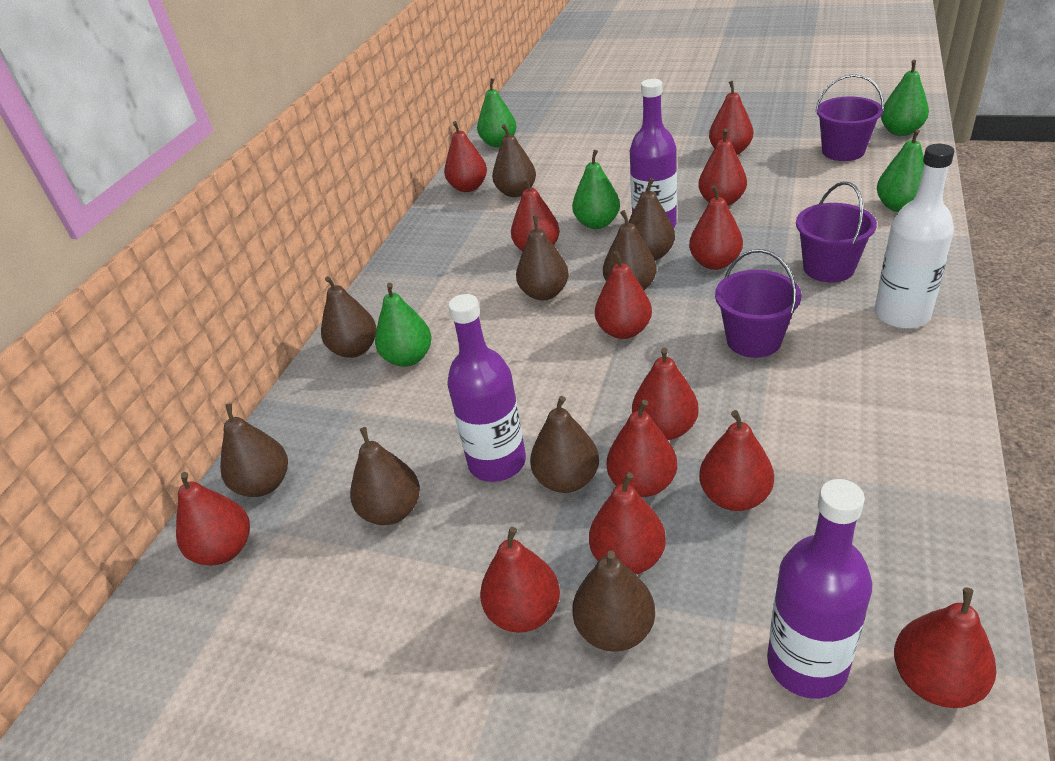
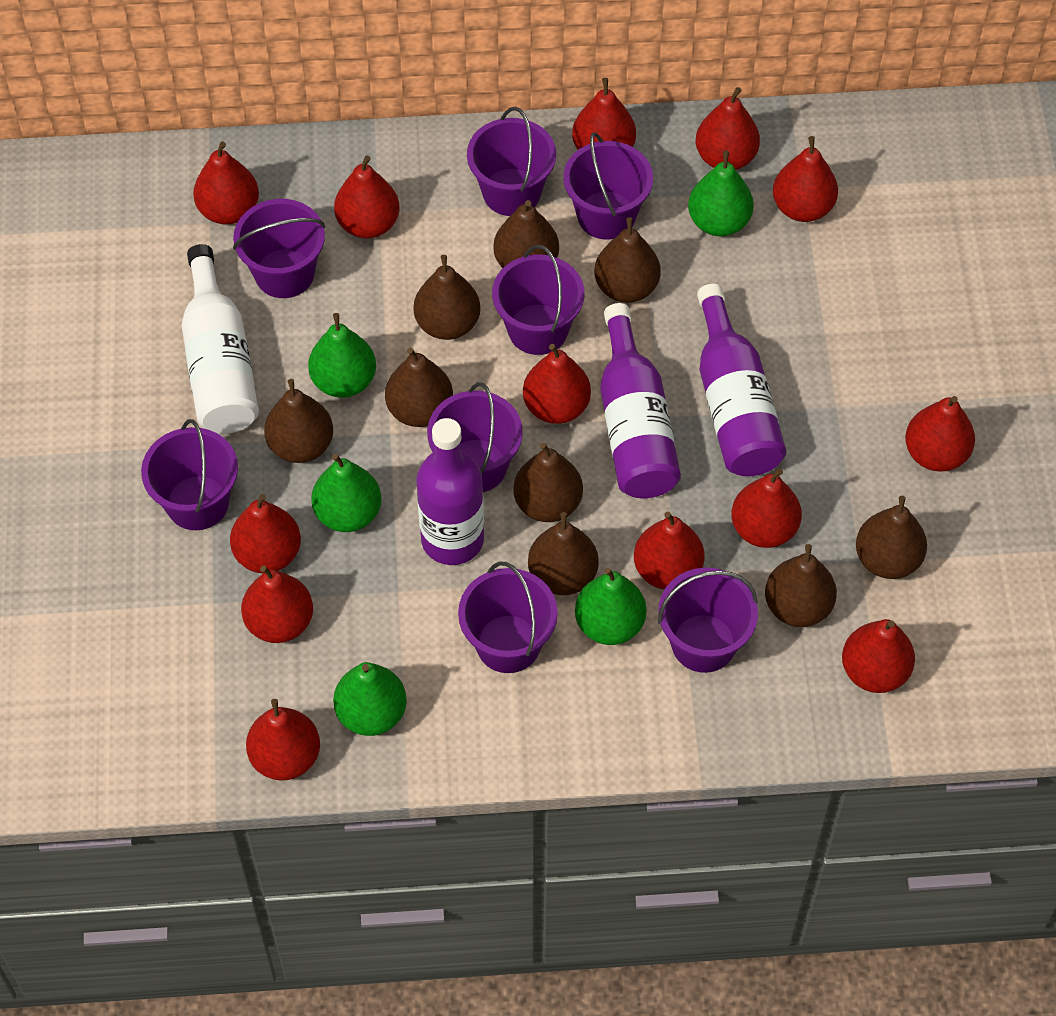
purple bucket: 3 -> 8

